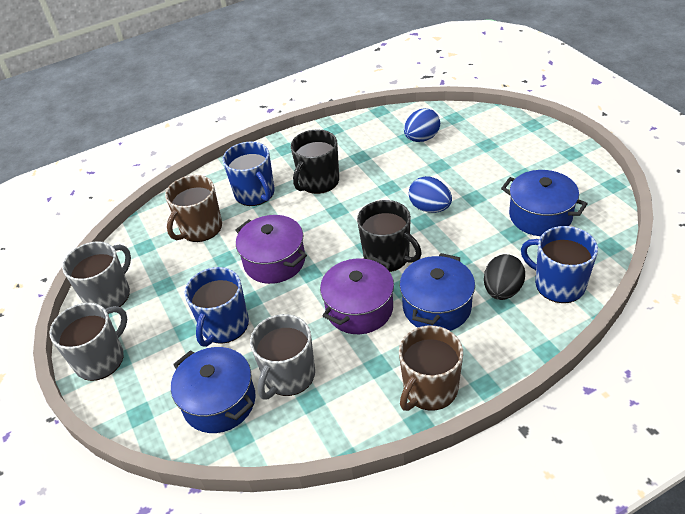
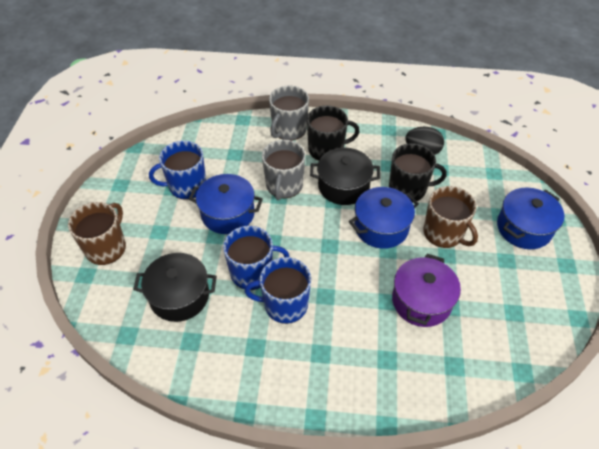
black pot: 0 -> 2
blue egg: 2 -> 0
grey mug: 3 -> 2
purple pot: 2 -> 1

